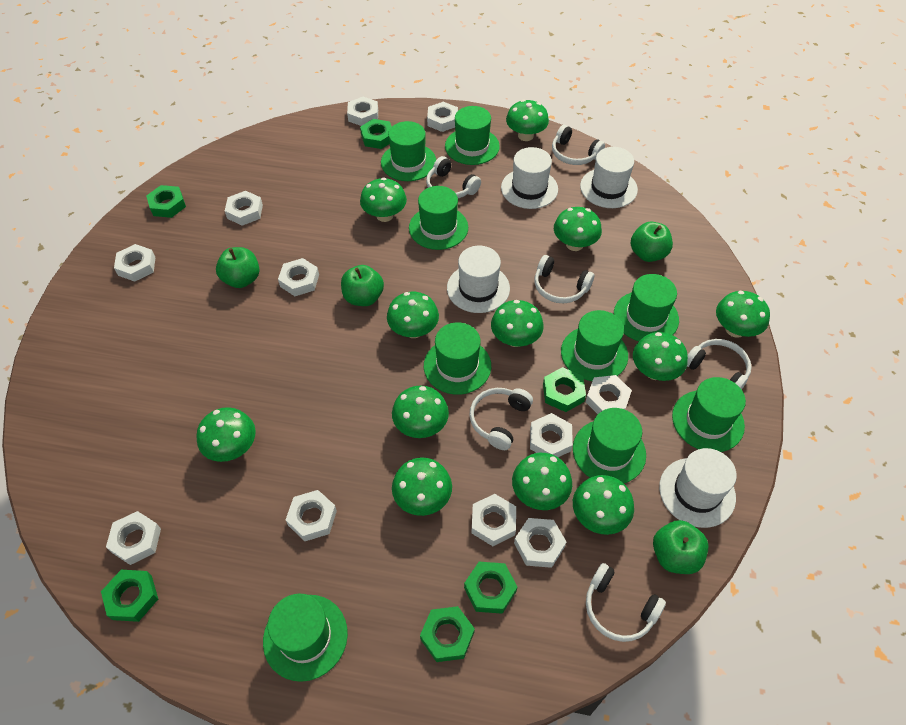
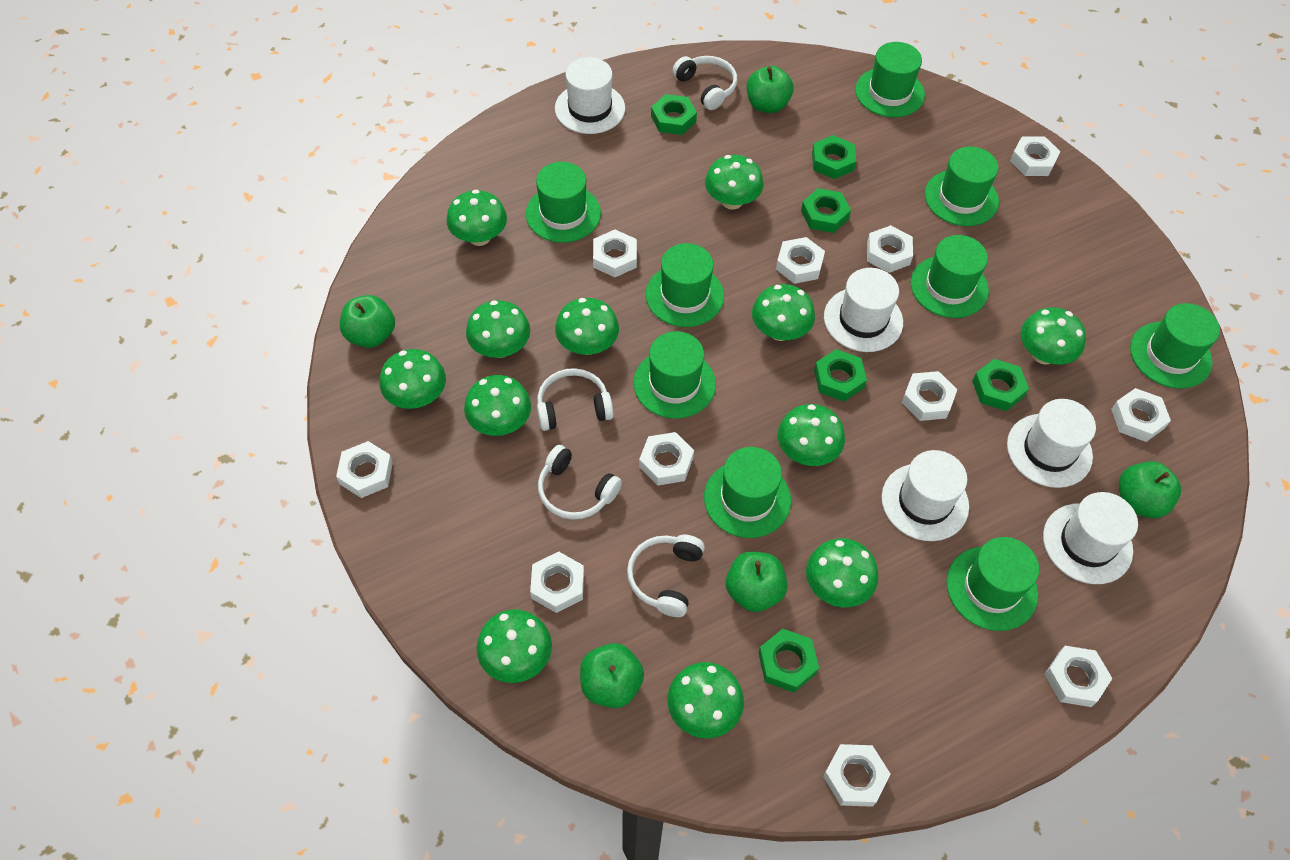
green apple: 4 -> 5
white hat: 4 -> 5
white headphones: 6 -> 4

